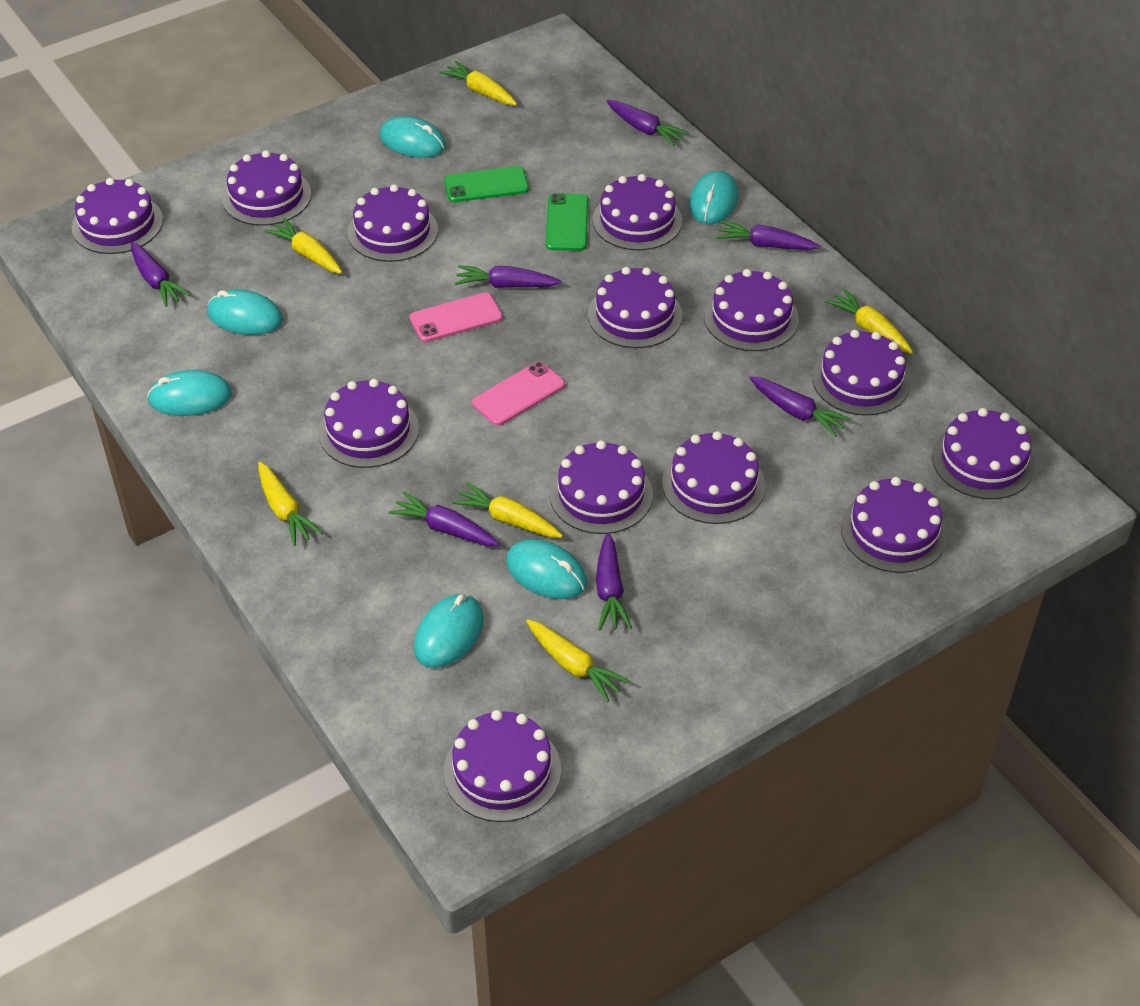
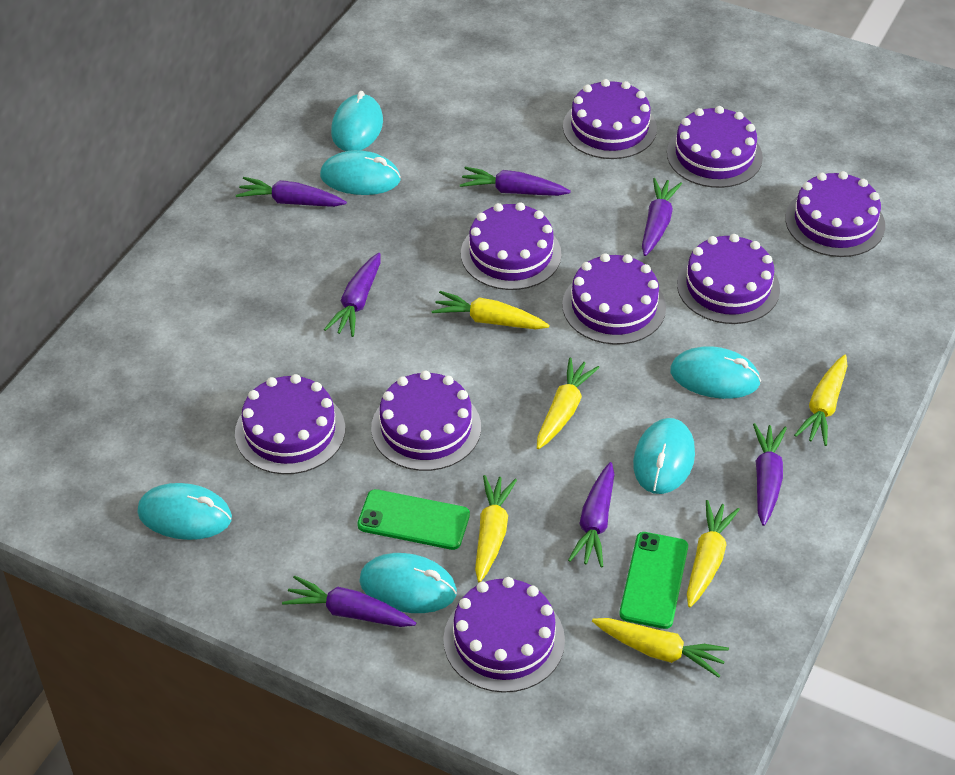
pink phone: 2 -> 0
purple cake: 13 -> 9

